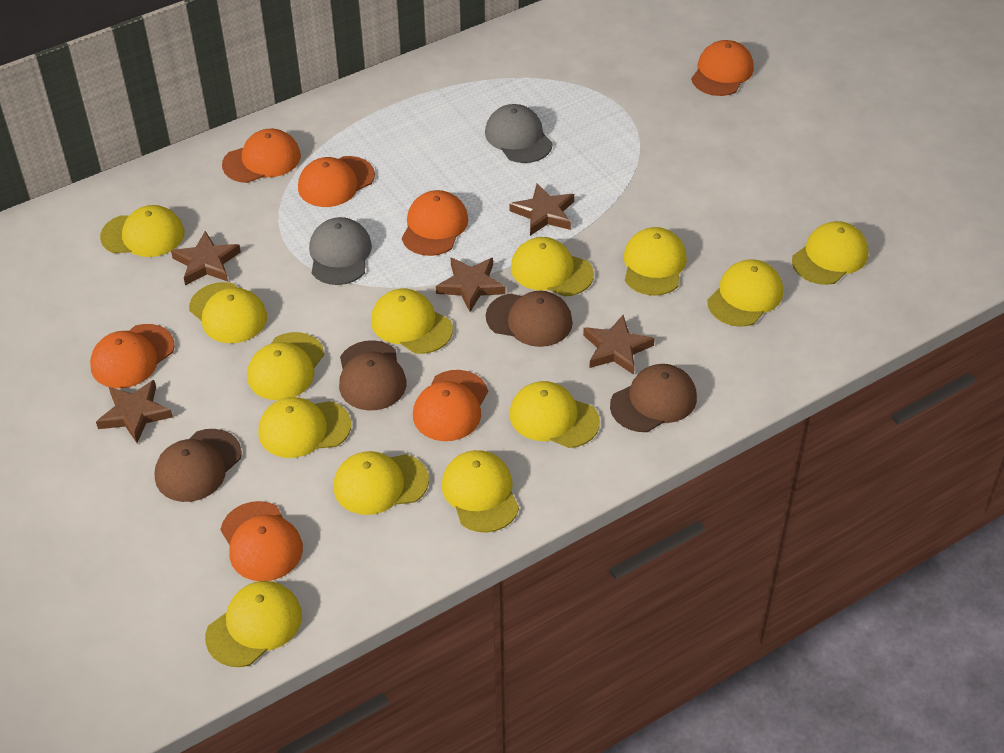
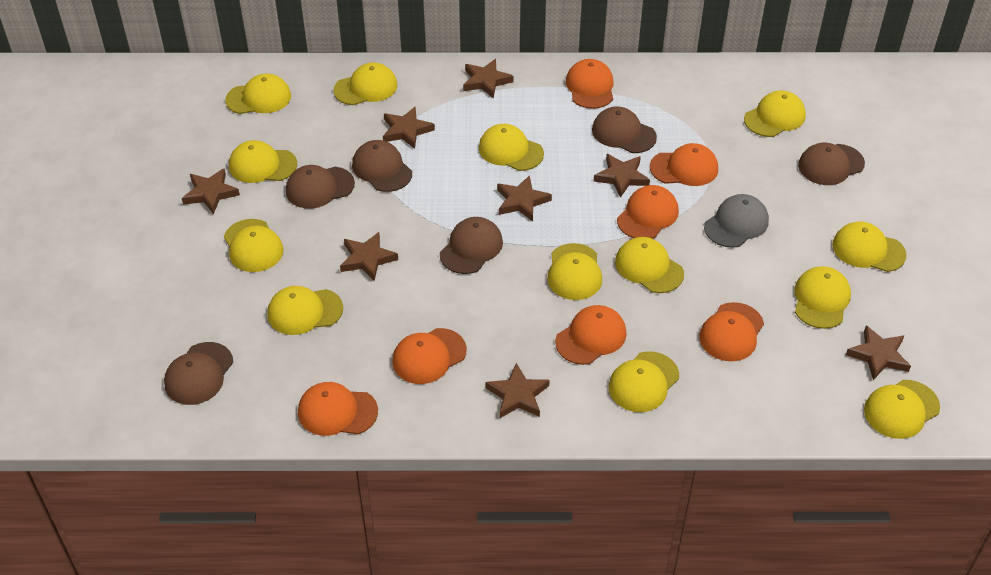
brown cap: 4 -> 6
brown star: 5 -> 8
grey cap: 2 -> 1

